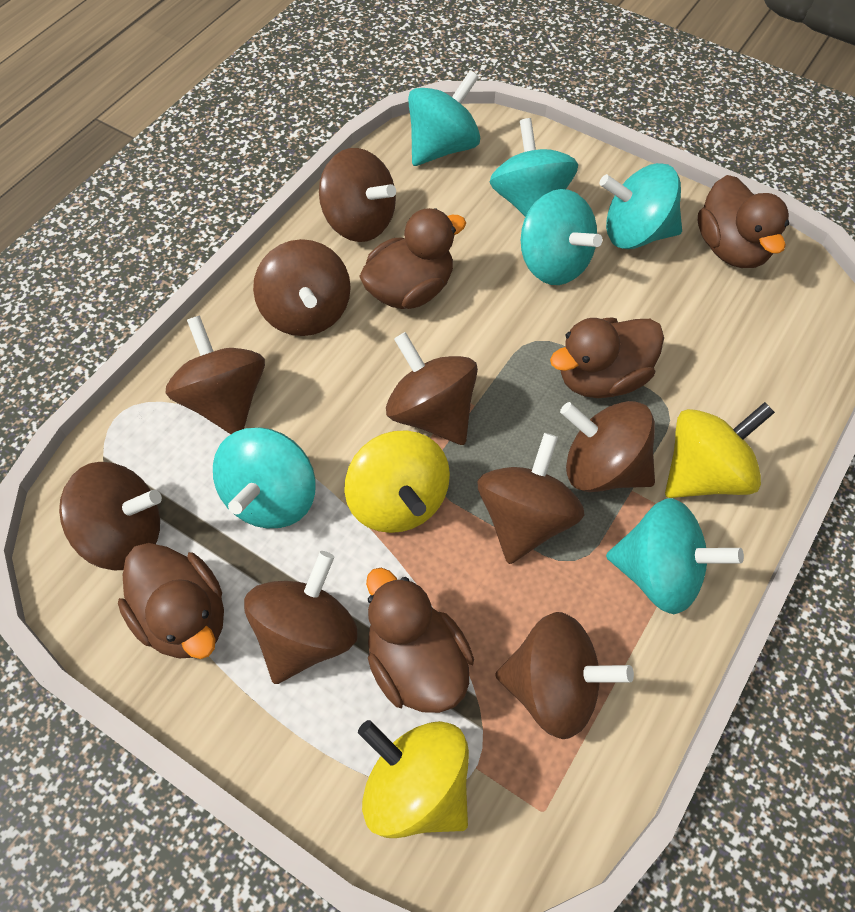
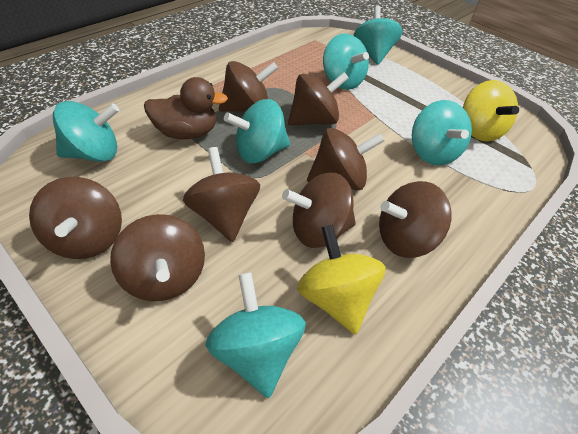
brown duck: 5 -> 1
brown spinning top: 9 -> 8
yellow spinning top: 3 -> 2

